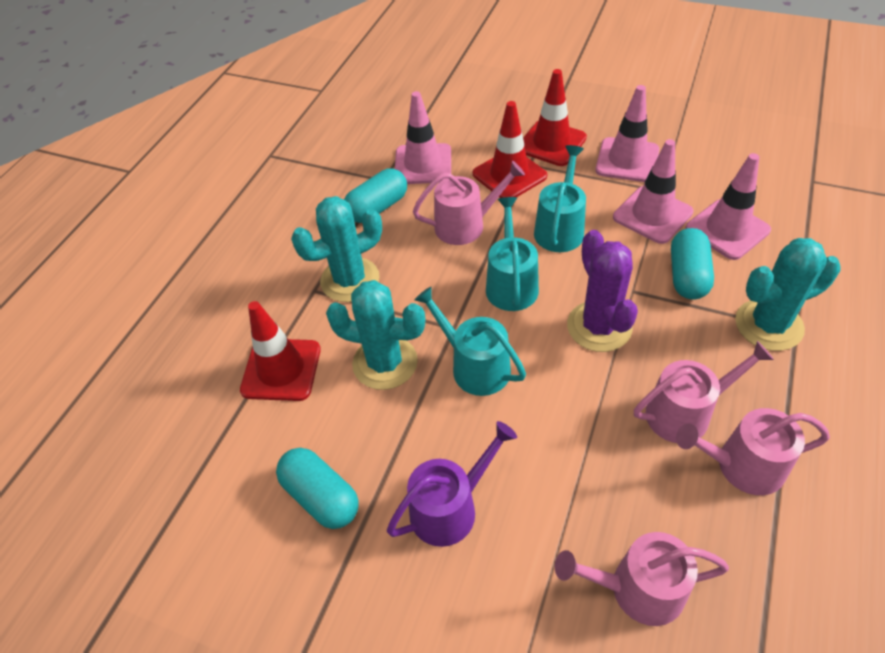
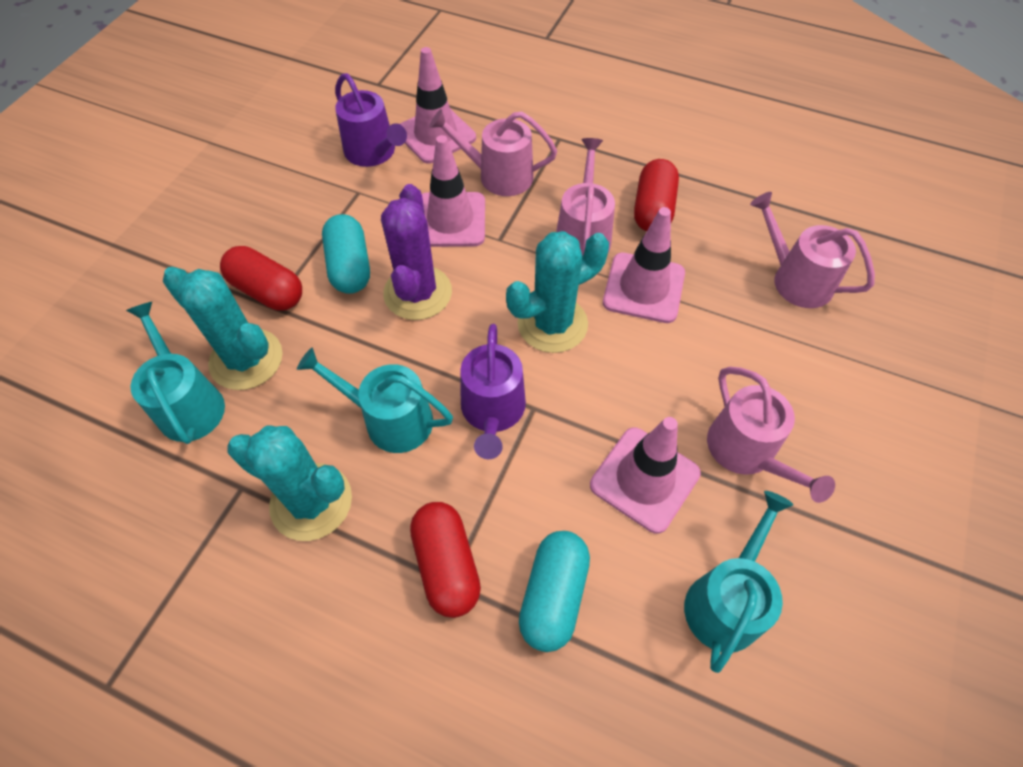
purple watering can: 1 -> 2
red capsule: 0 -> 3
red traffic cone: 3 -> 0
turquoise capsule: 3 -> 2

